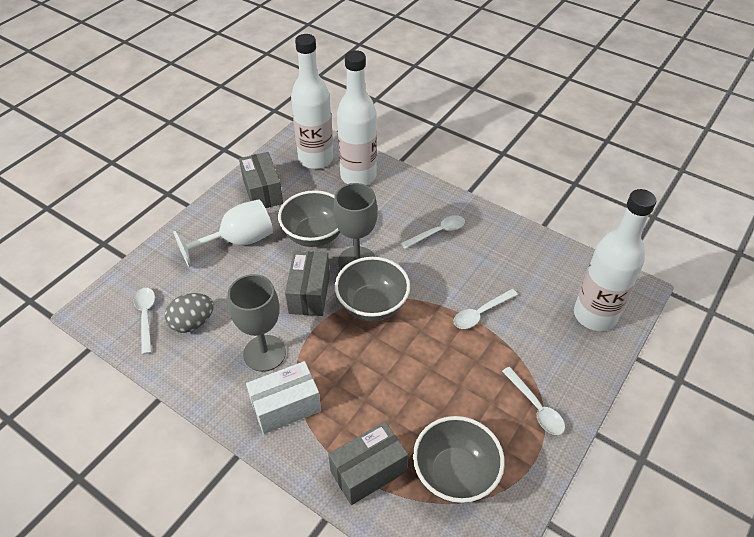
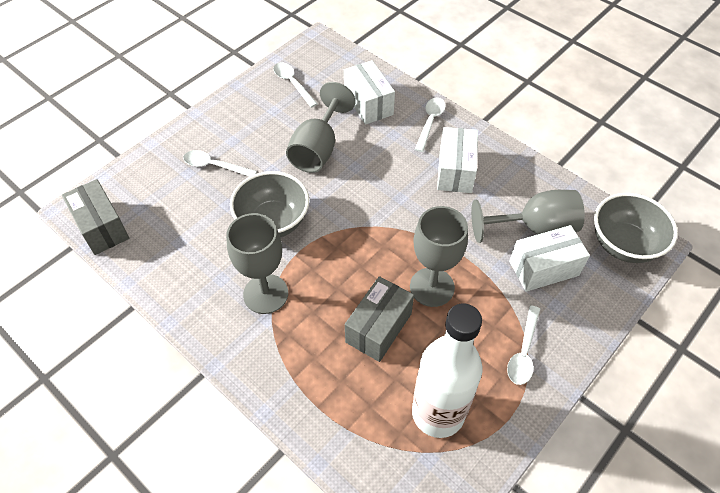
grey bowl: 3 -> 2
grey box: 3 -> 2
grey egg: 1 -> 0
grey goblet: 2 -> 4
white bottle: 3 -> 1
white box: 1 -> 3
white goblet: 1 -> 0

